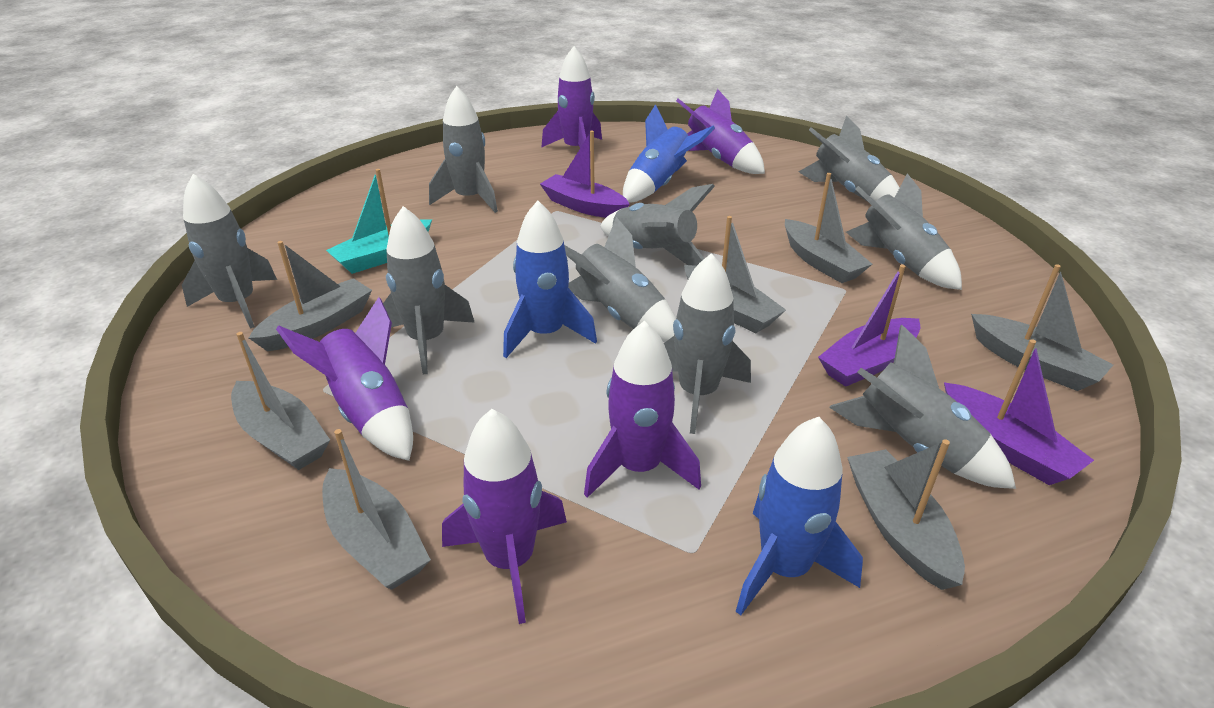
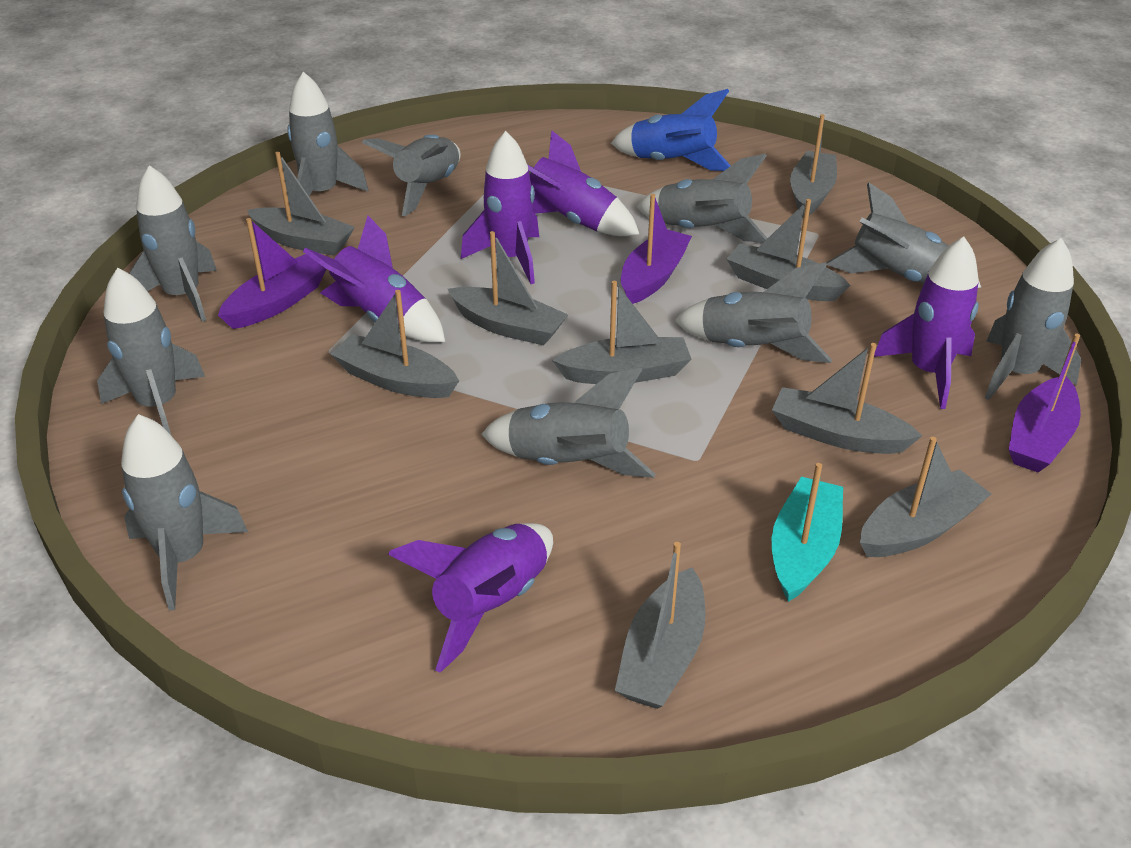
blue rocket: 3 -> 1
grey boat: 7 -> 9
grey rocket: 9 -> 10

